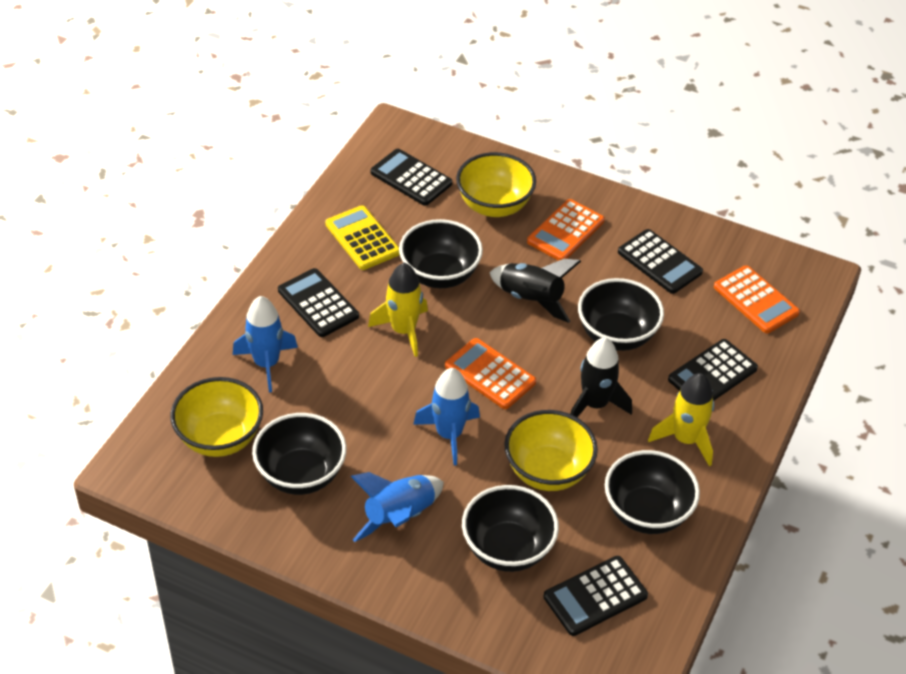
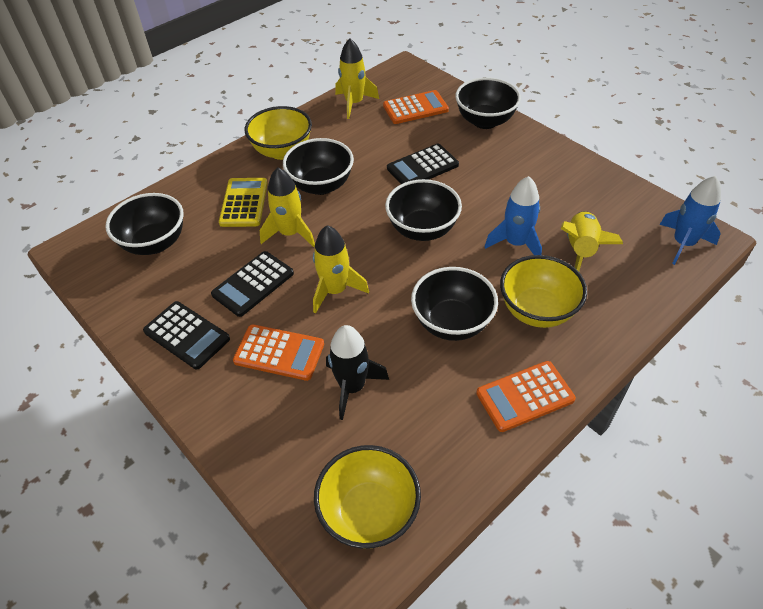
black calculator: 5 -> 3
black rocket: 2 -> 1
blue rocket: 3 -> 2
yellow rocket: 2 -> 4

